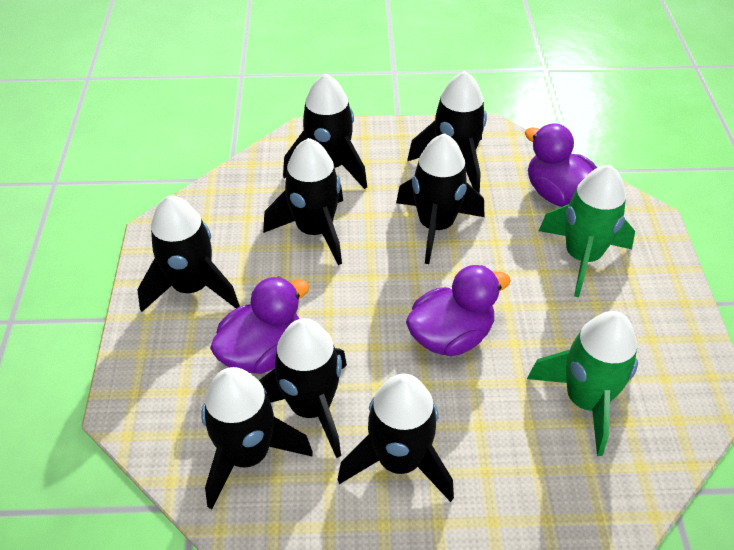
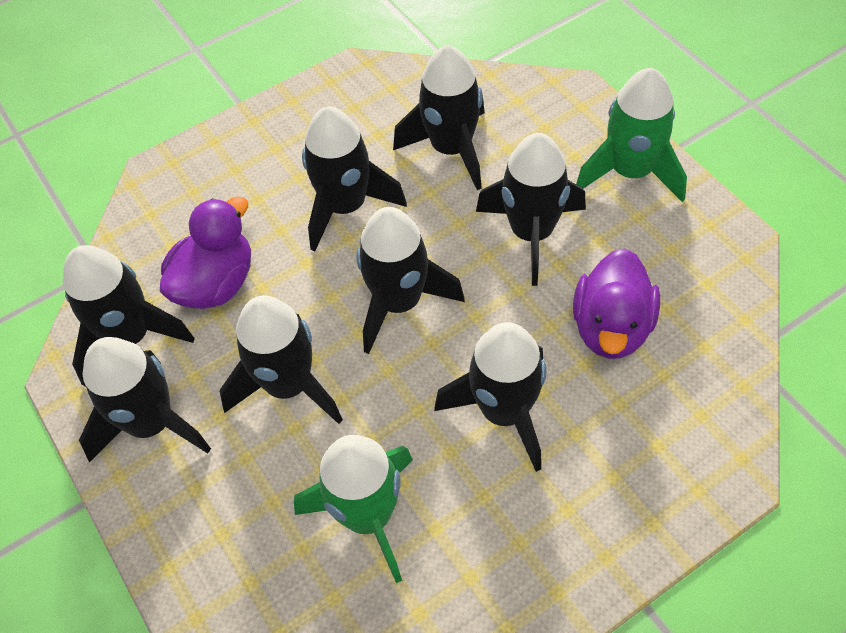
purple duck: 3 -> 2

